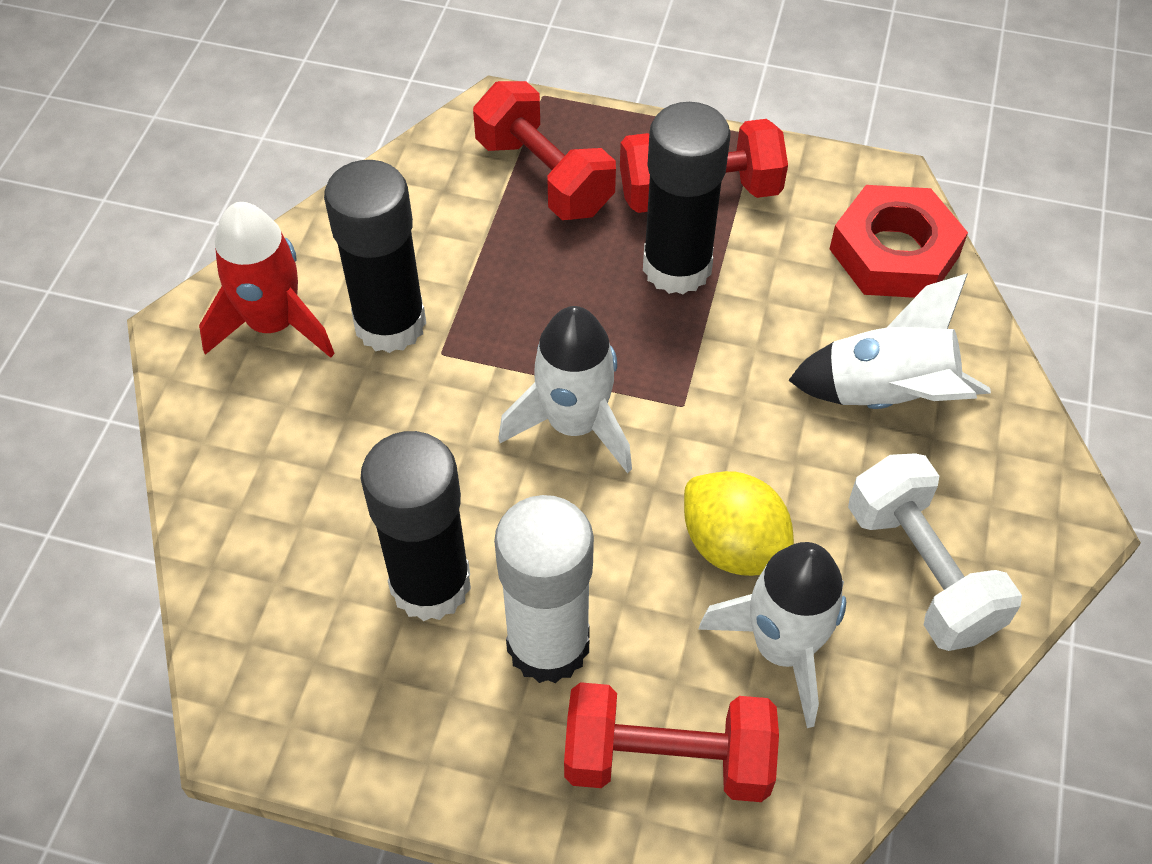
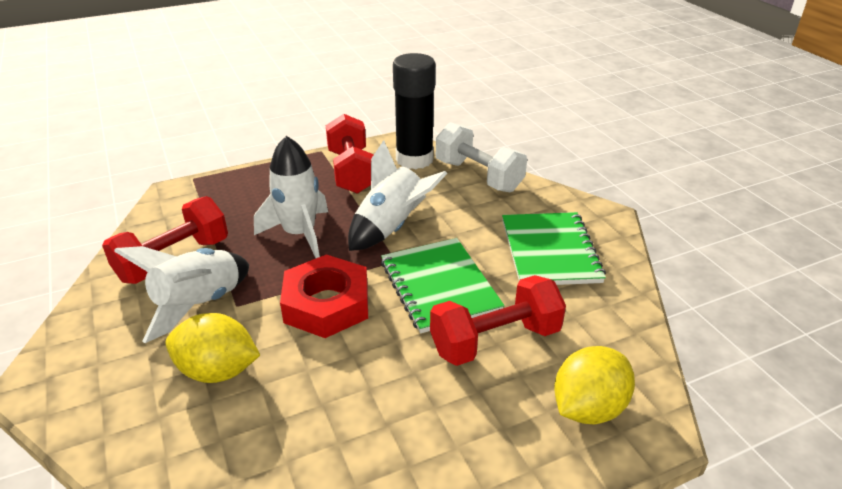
black glue stick: 3 -> 1
green notebook: 0 -> 2
red rocket: 1 -> 0
white glue stick: 1 -> 0
yellow lemon: 1 -> 2

